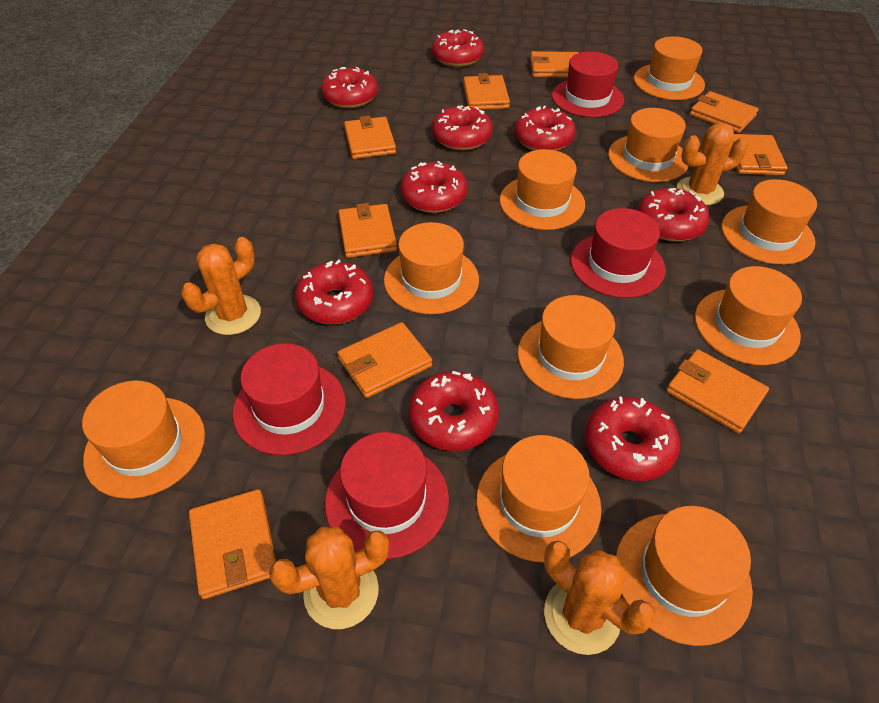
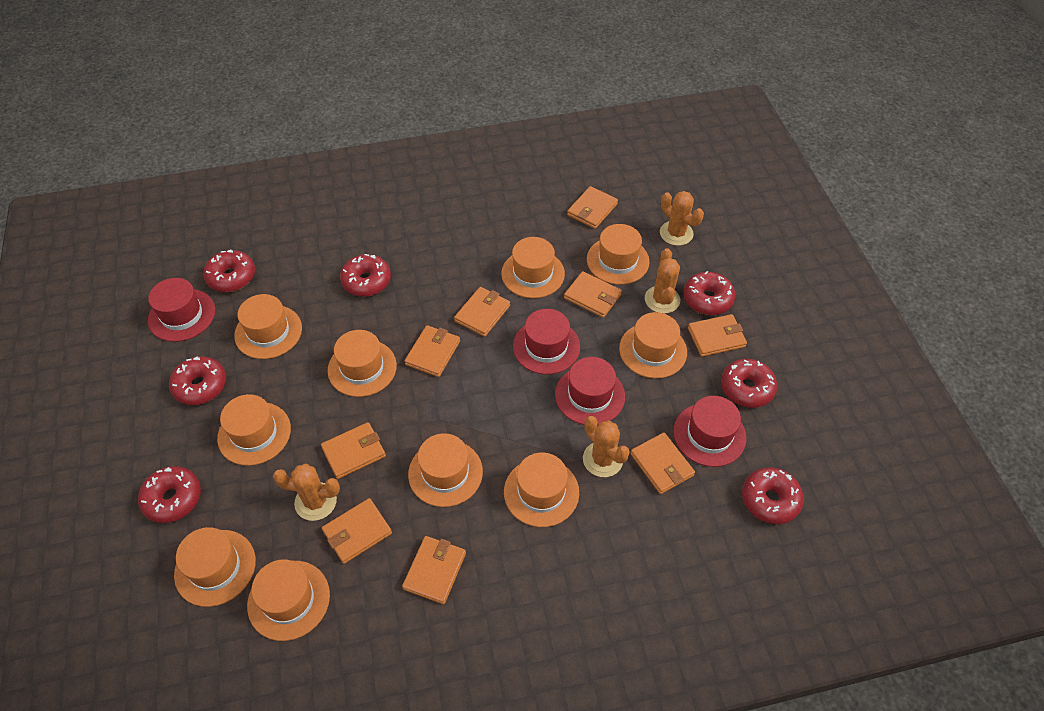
red donut: 9 -> 7

